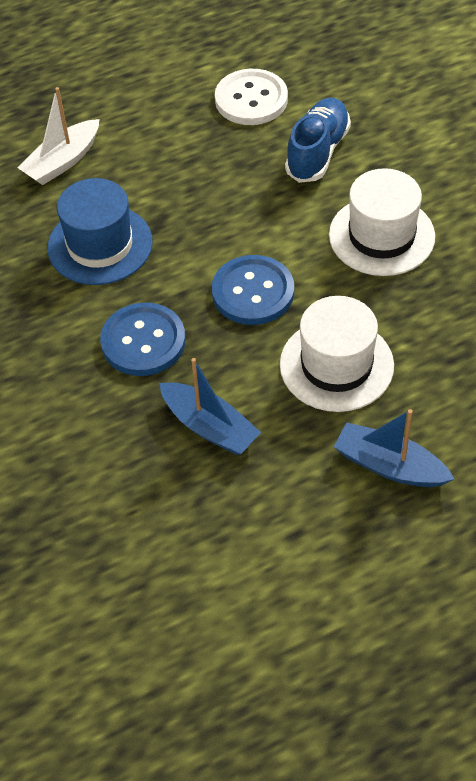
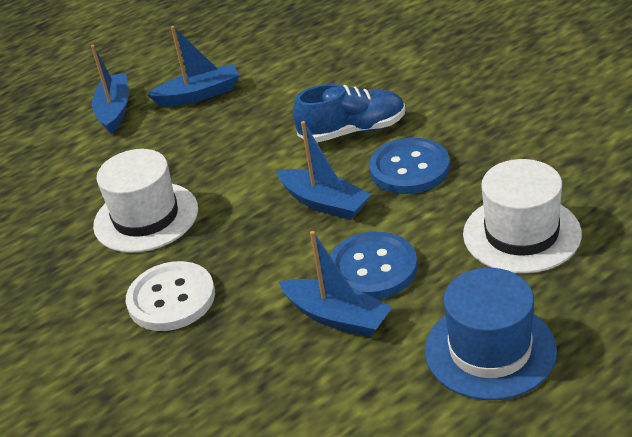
blue boat: 2 -> 4
white boat: 1 -> 0

